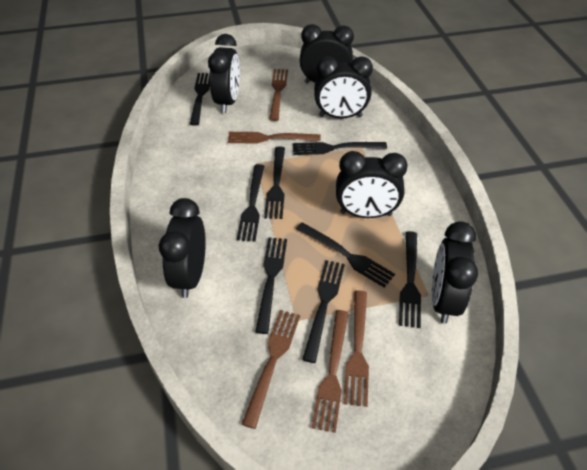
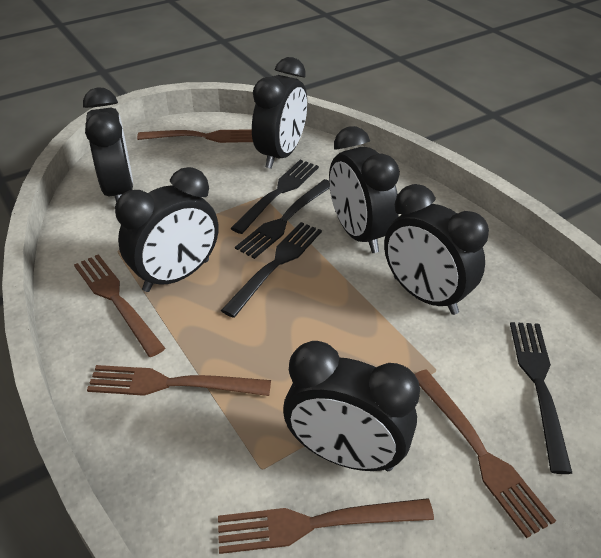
black fork: 8 -> 4

